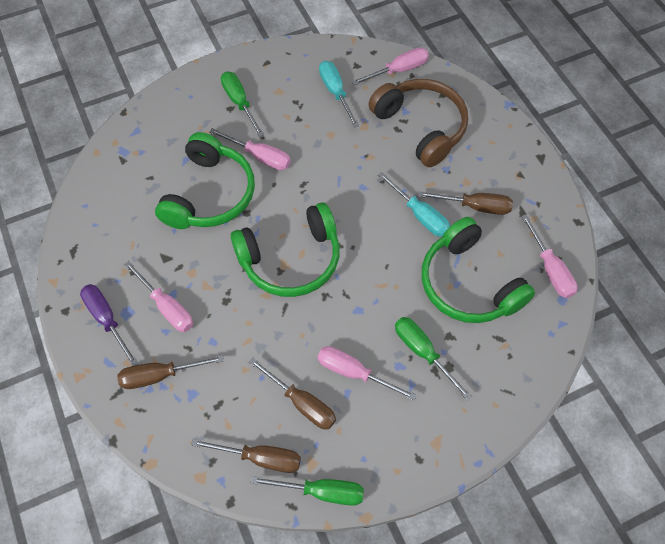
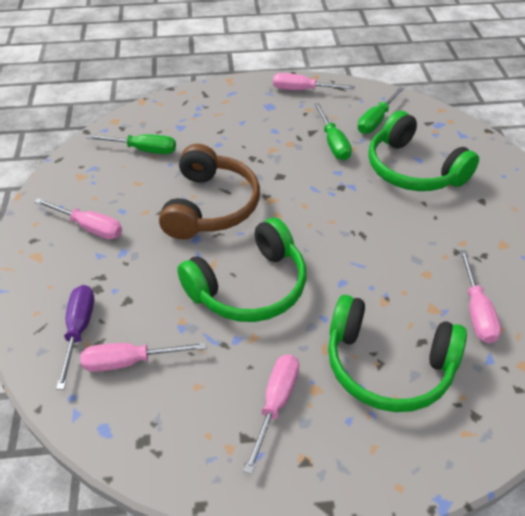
brown screwdriver: 4 -> 0
turquoise screwdriver: 2 -> 0

